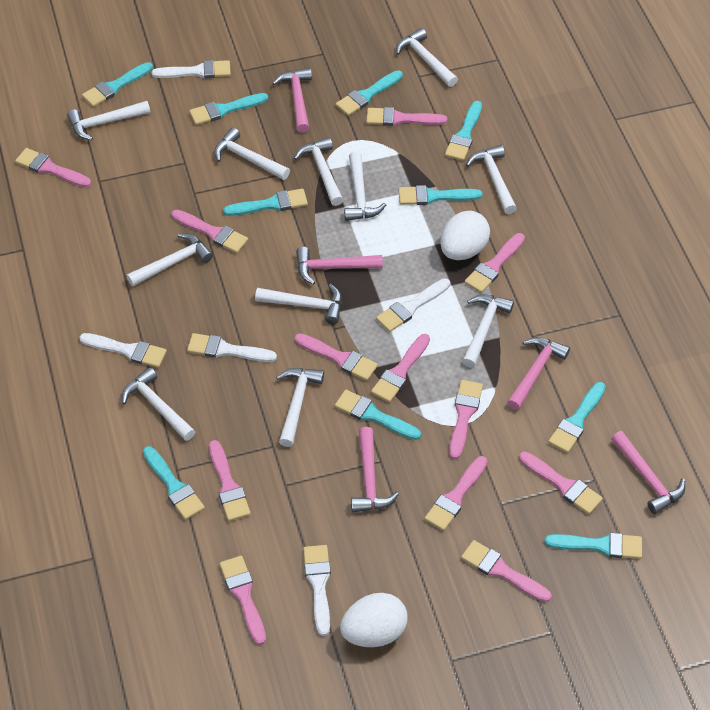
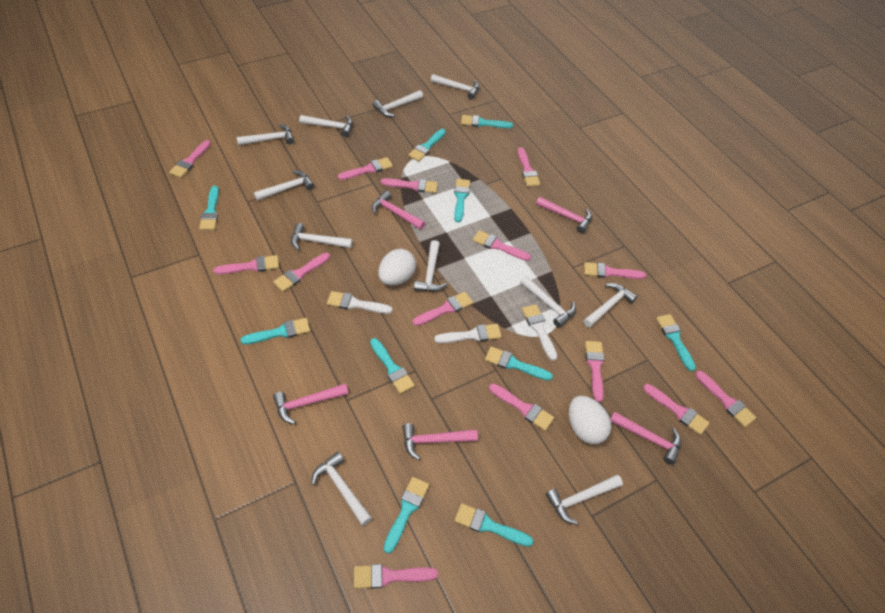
pink brush: 12 -> 14
white brush: 5 -> 3

